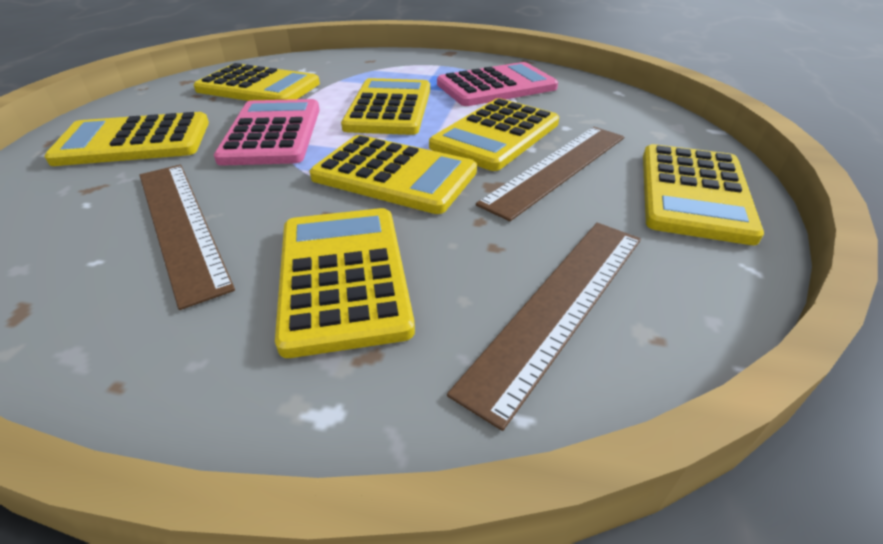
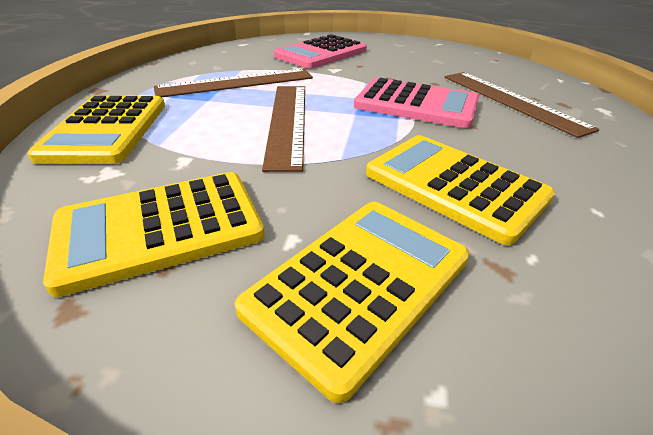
yellow calculator: 7 -> 4

